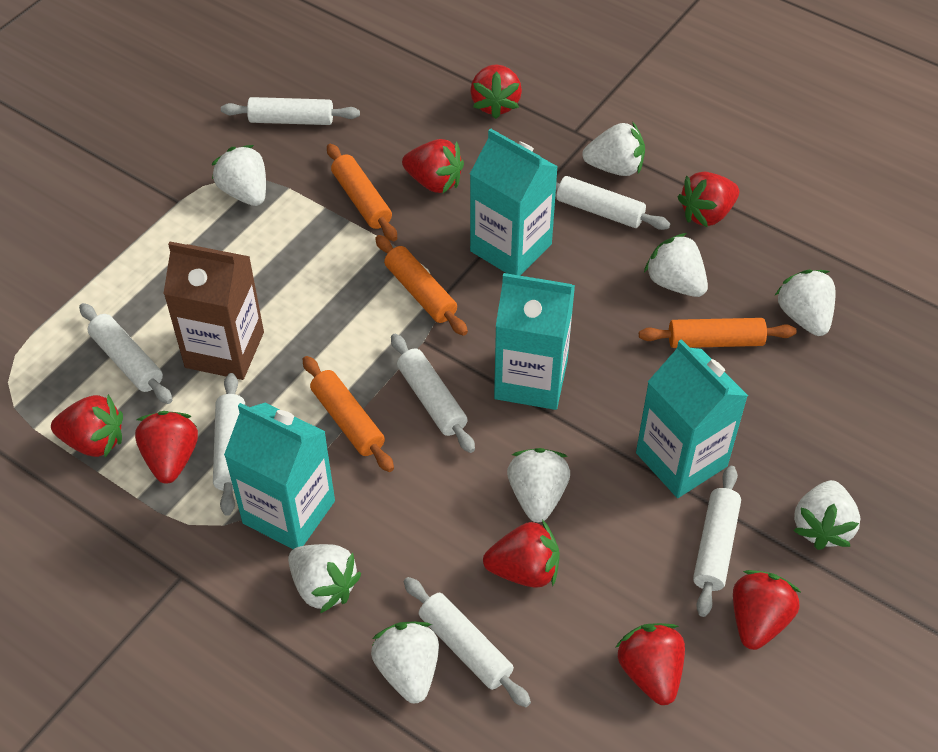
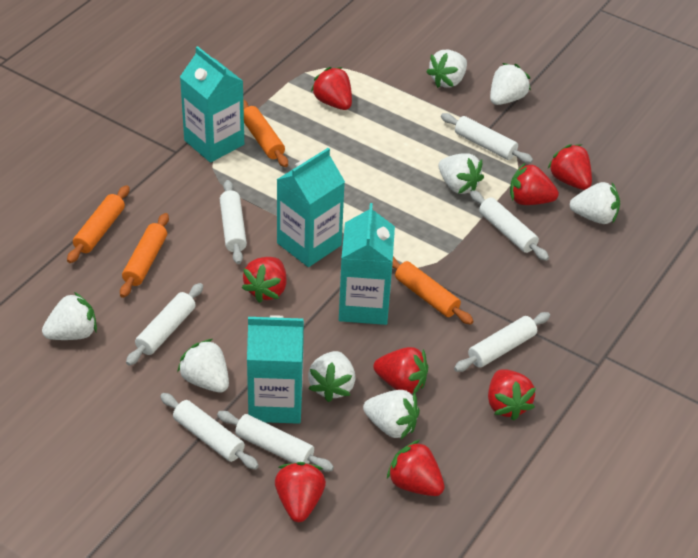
brown carton: 1 -> 0

